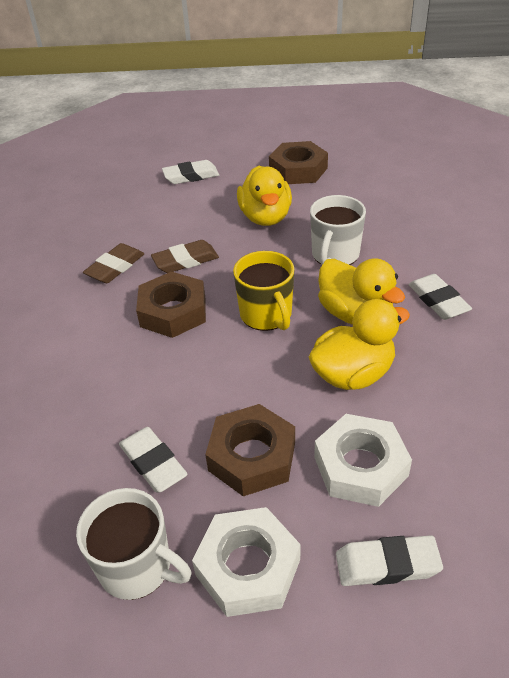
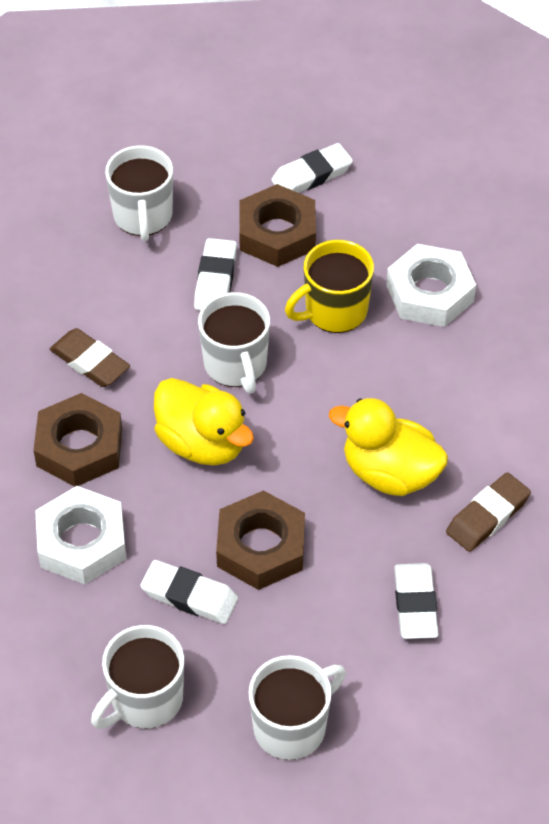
white mug: 2 -> 4
yellow duck: 3 -> 2

